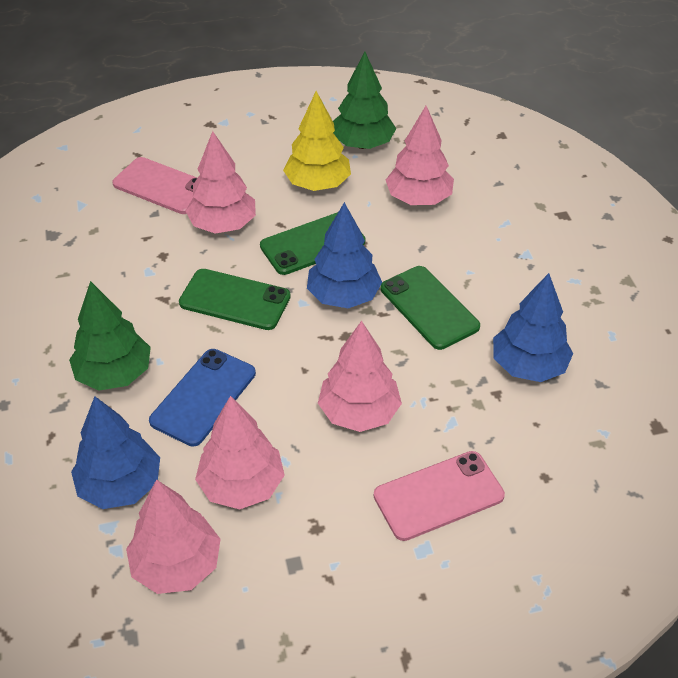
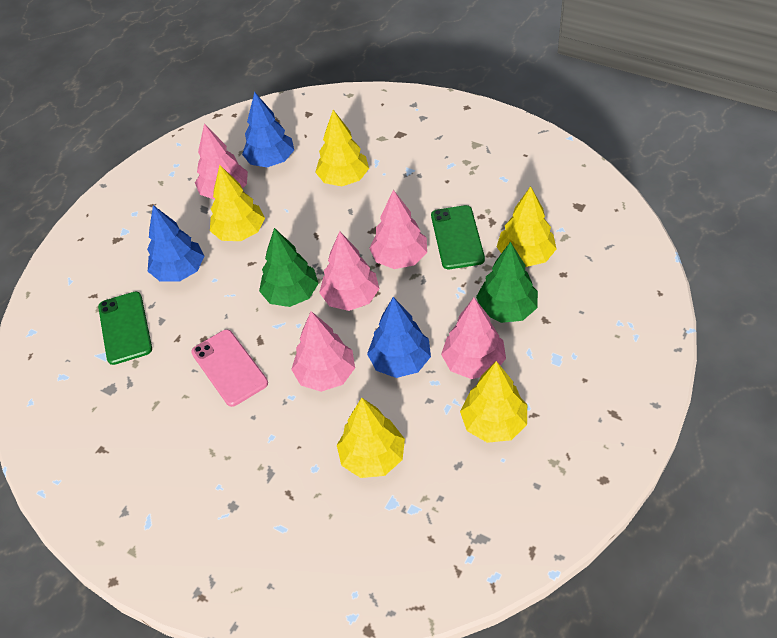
blue phone: 1 -> 0
green phone: 3 -> 2
pink phone: 2 -> 1
yellow tree: 1 -> 5

